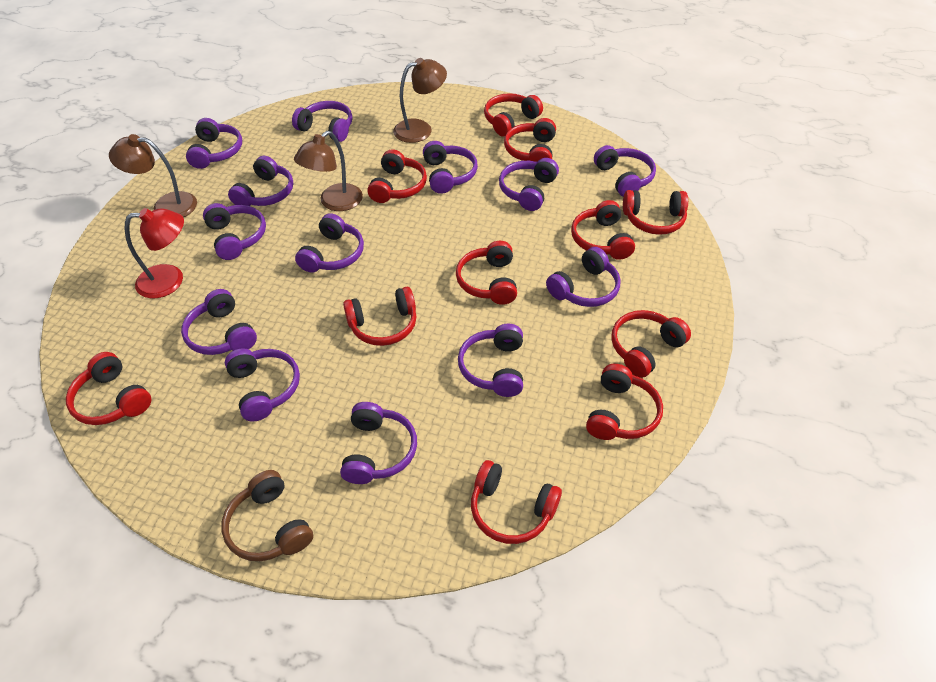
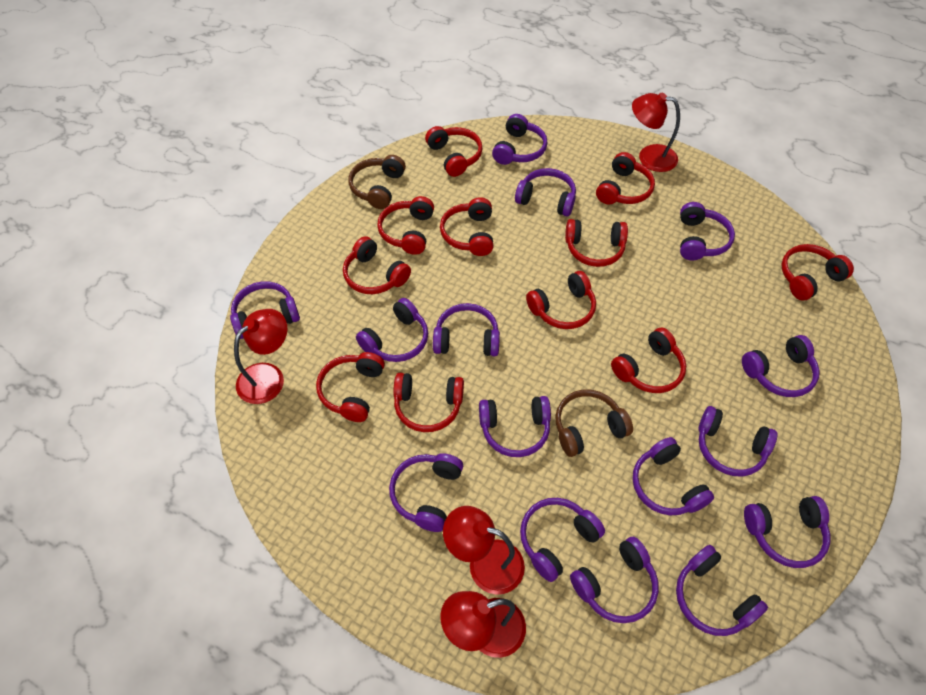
brown headphones: 1 -> 2
brown lamp: 3 -> 0
purple headphones: 13 -> 15
red lamp: 1 -> 4

